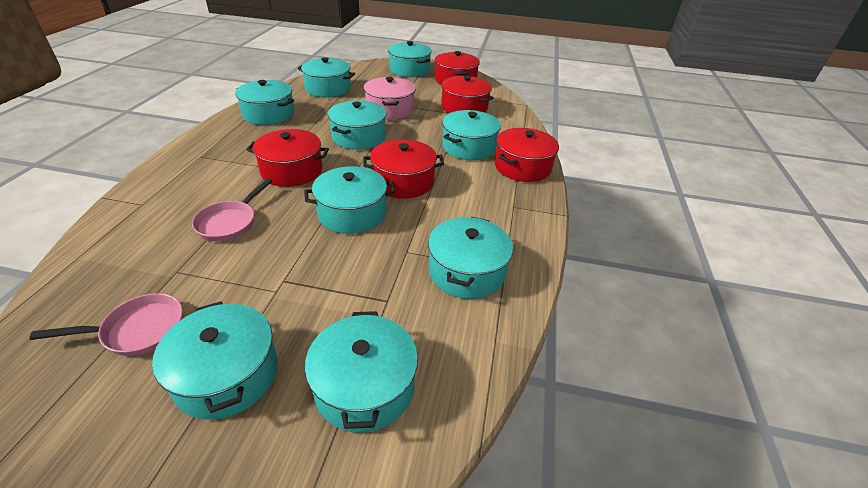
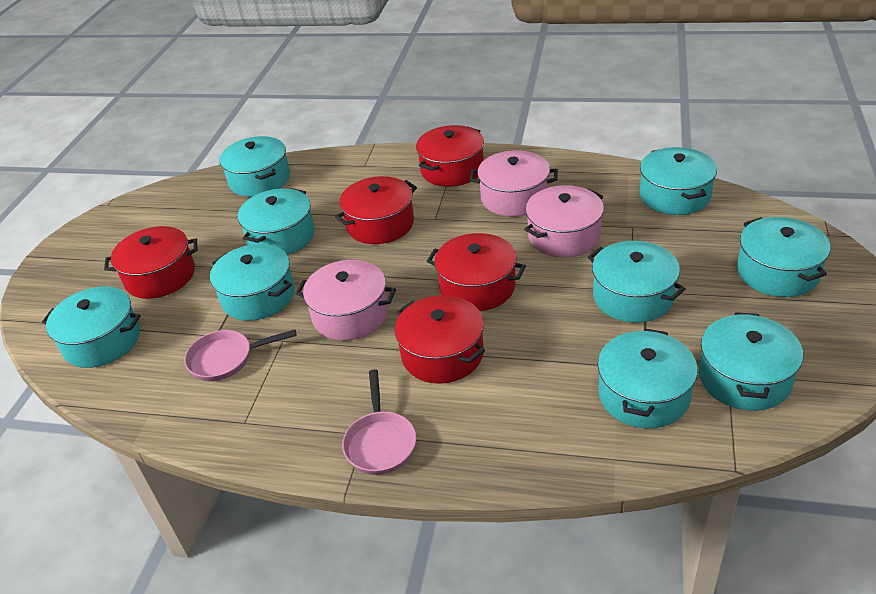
pink pot: 1 -> 3

